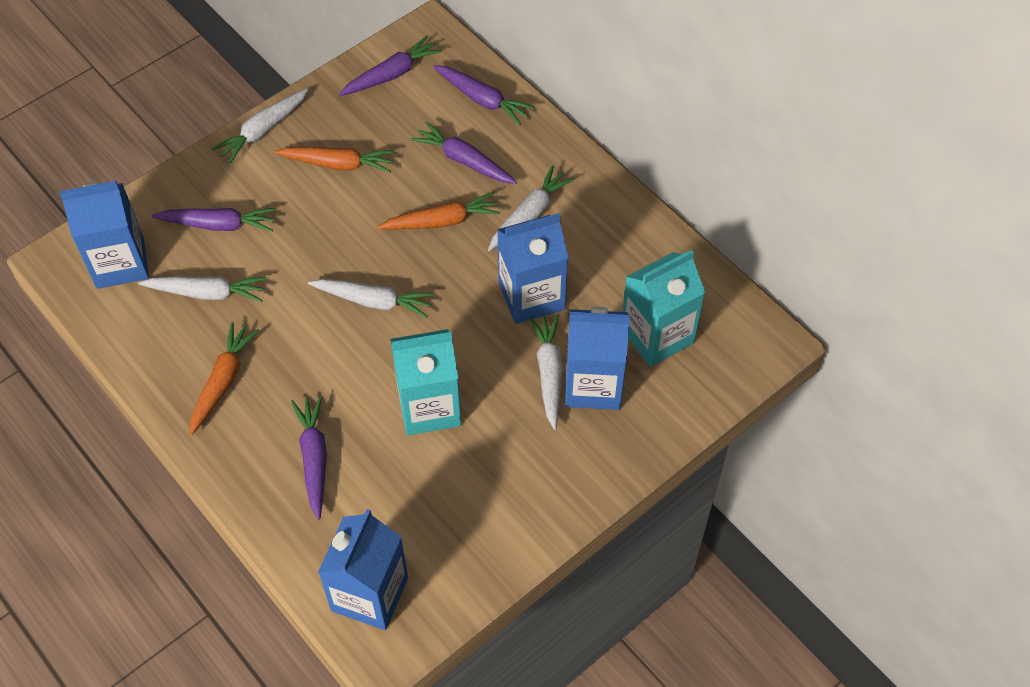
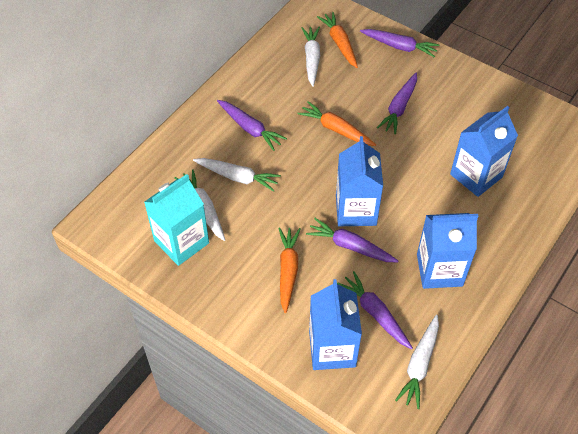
turquoise carton: 2 -> 1
white carrot: 5 -> 4

